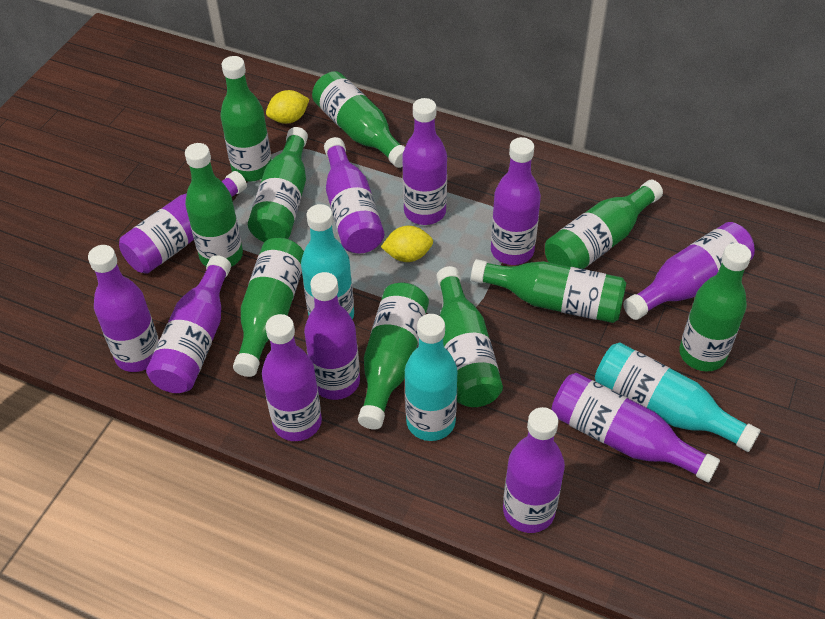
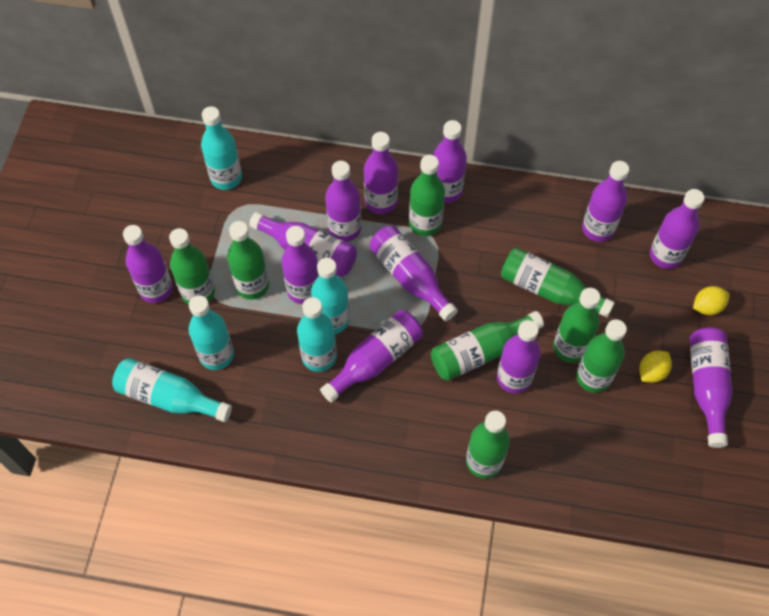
green bottle: 10 -> 8
purple bottle: 11 -> 12
turquoise bottle: 3 -> 5

